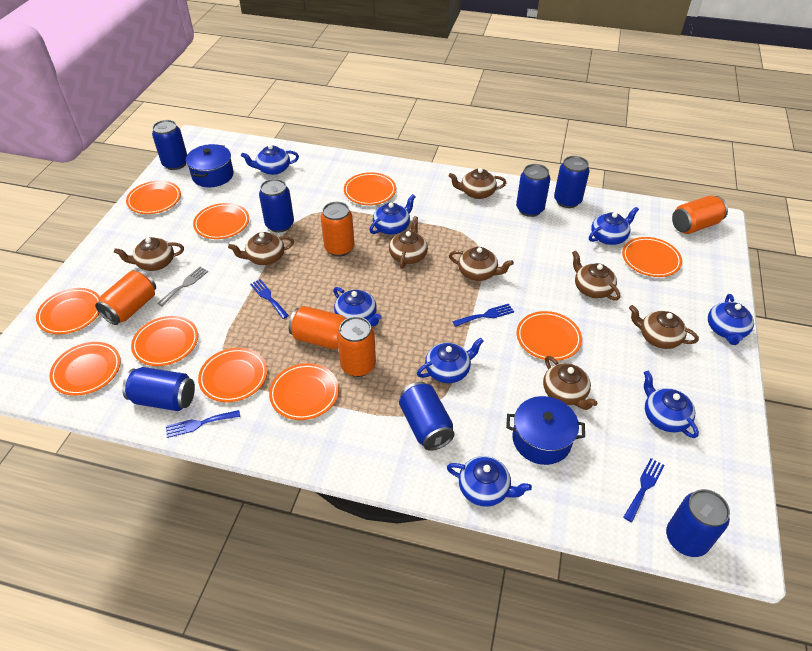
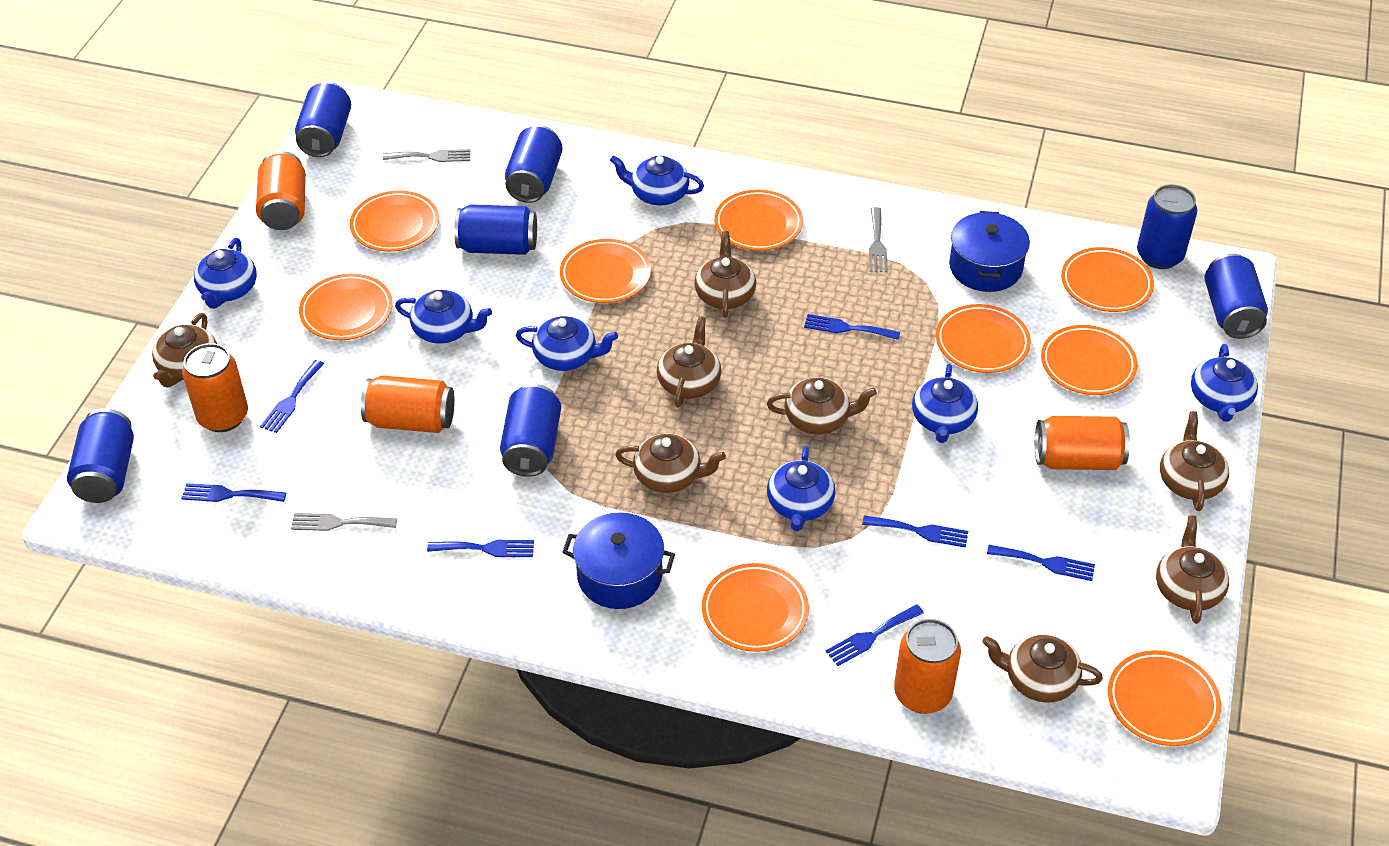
blue fork: 4 -> 7
blue teapot: 8 -> 7
grey fork: 1 -> 3
orange plate: 10 -> 9

